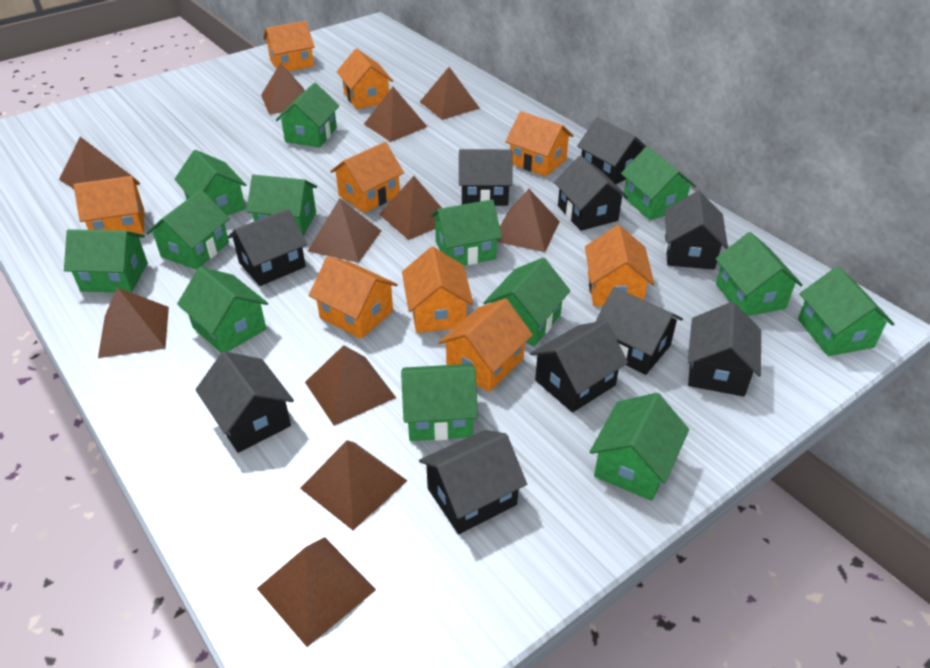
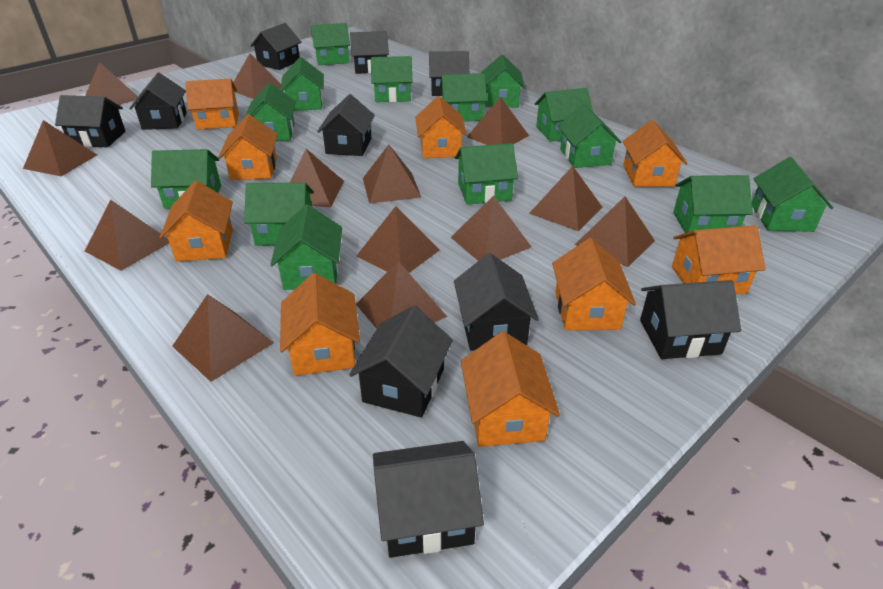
brown pyramid: 11 -> 13
green house: 13 -> 14

